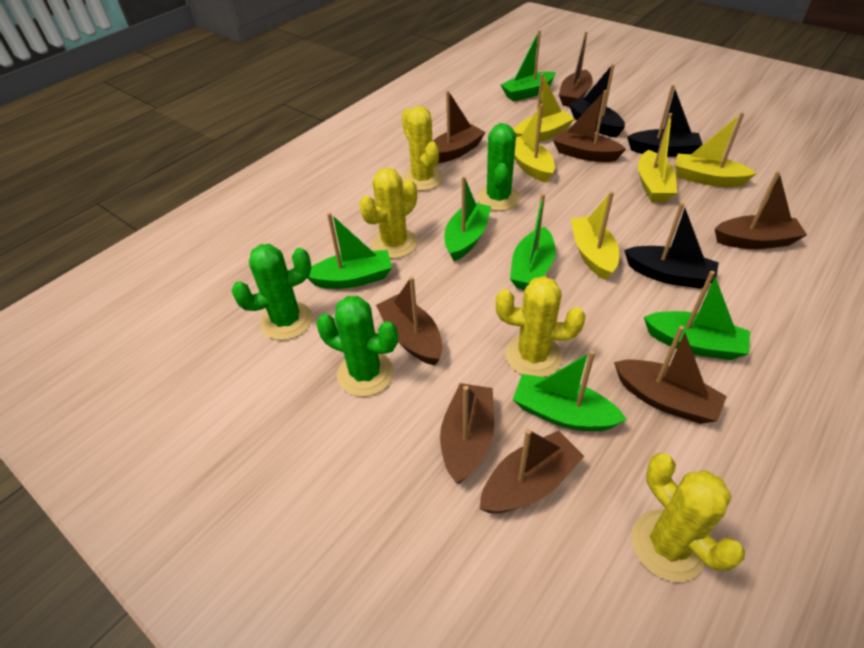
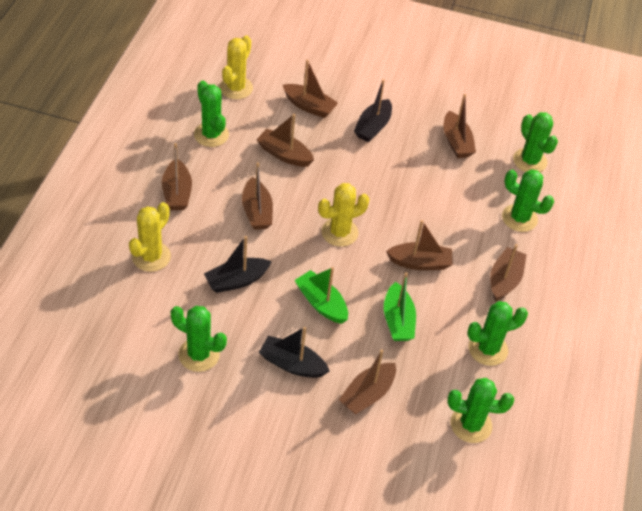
green boat: 6 -> 2
green cactus: 3 -> 6
yellow boat: 5 -> 0
yellow cactus: 4 -> 3

